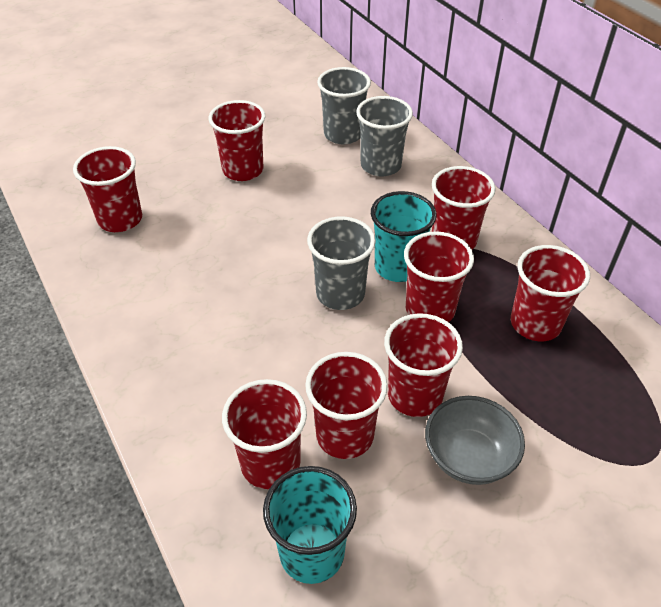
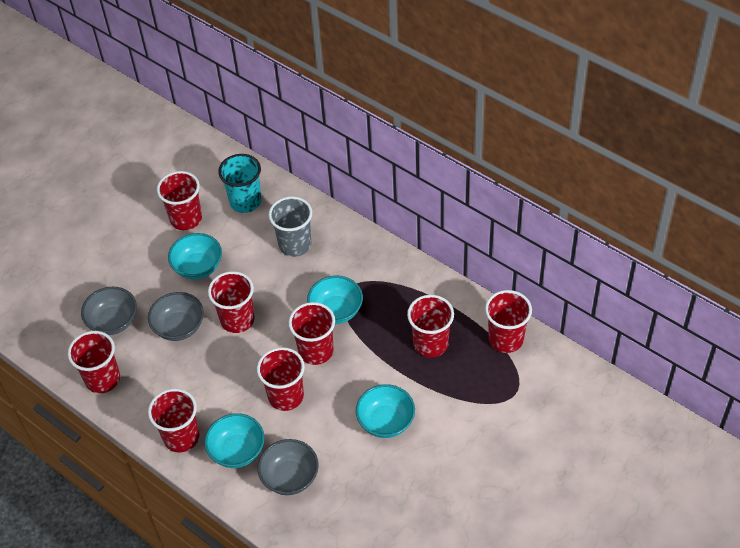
grey bowl: 1 -> 3
grey cup: 3 -> 1
turquoise bowl: 0 -> 4
turquoise cup: 2 -> 1

